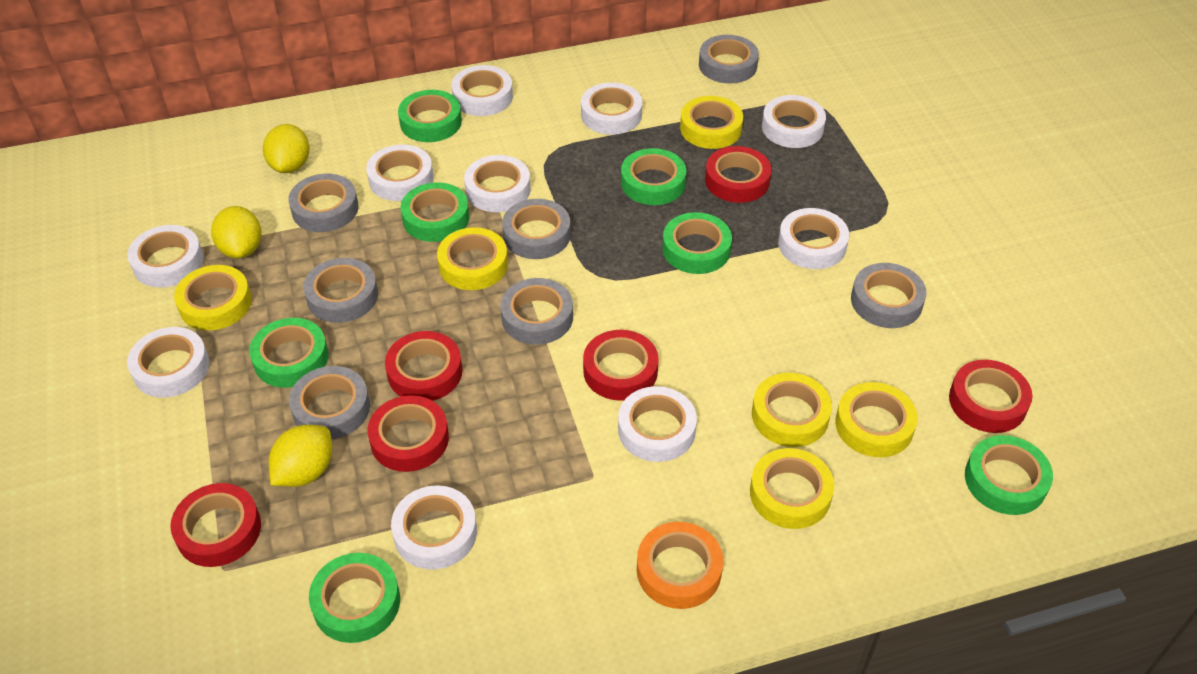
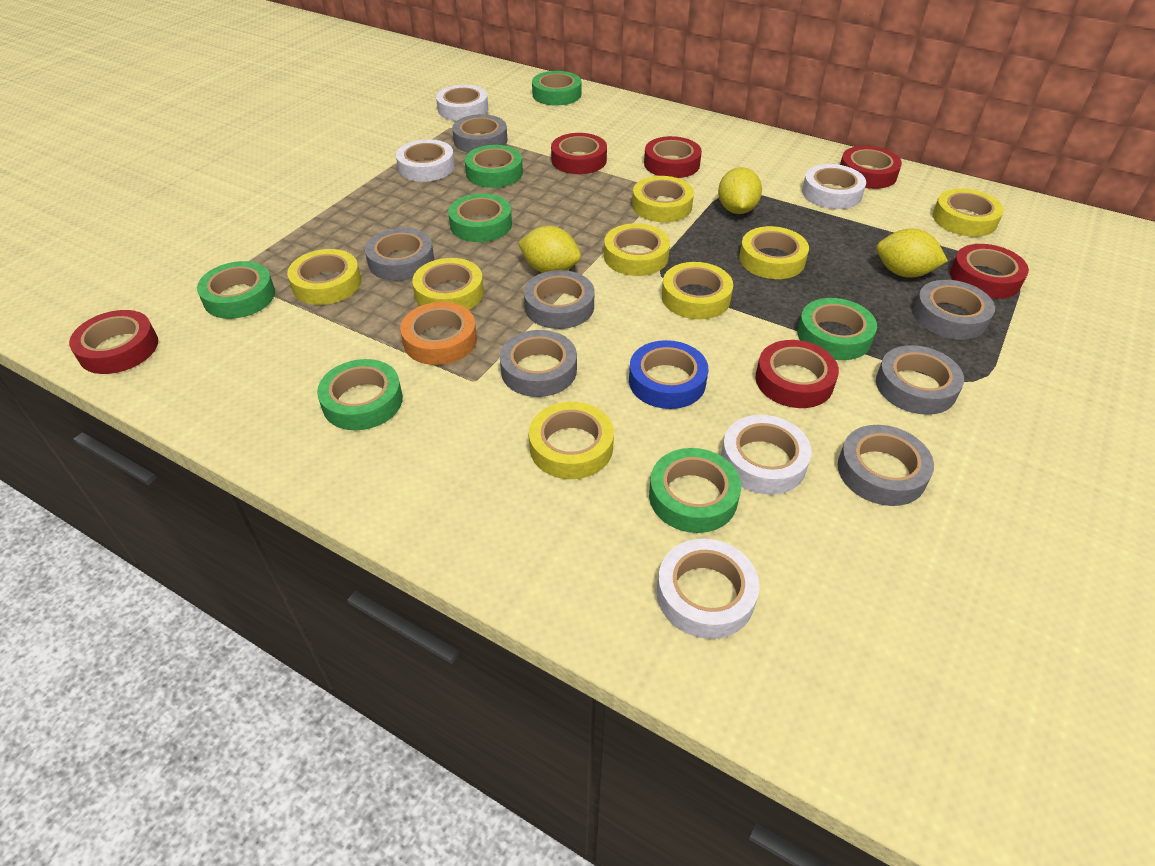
blue tape: 0 -> 1
white tape: 10 -> 5
yellow tape: 6 -> 8

